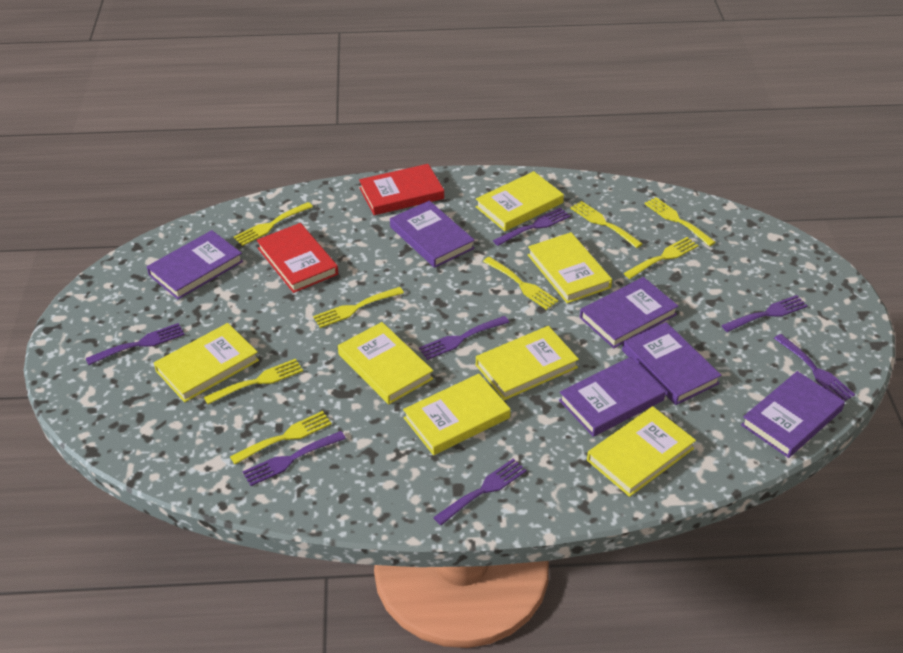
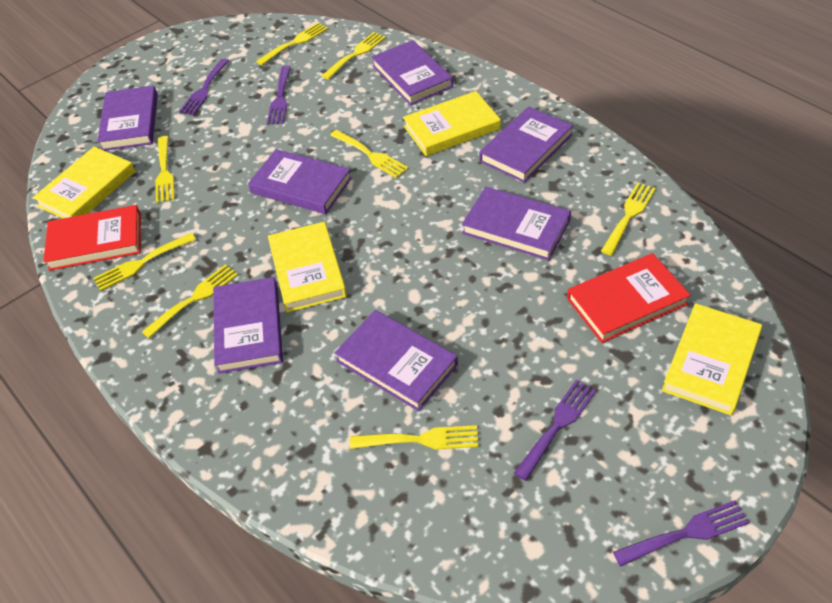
purple book: 6 -> 7
purple fork: 7 -> 4
yellow book: 7 -> 4

